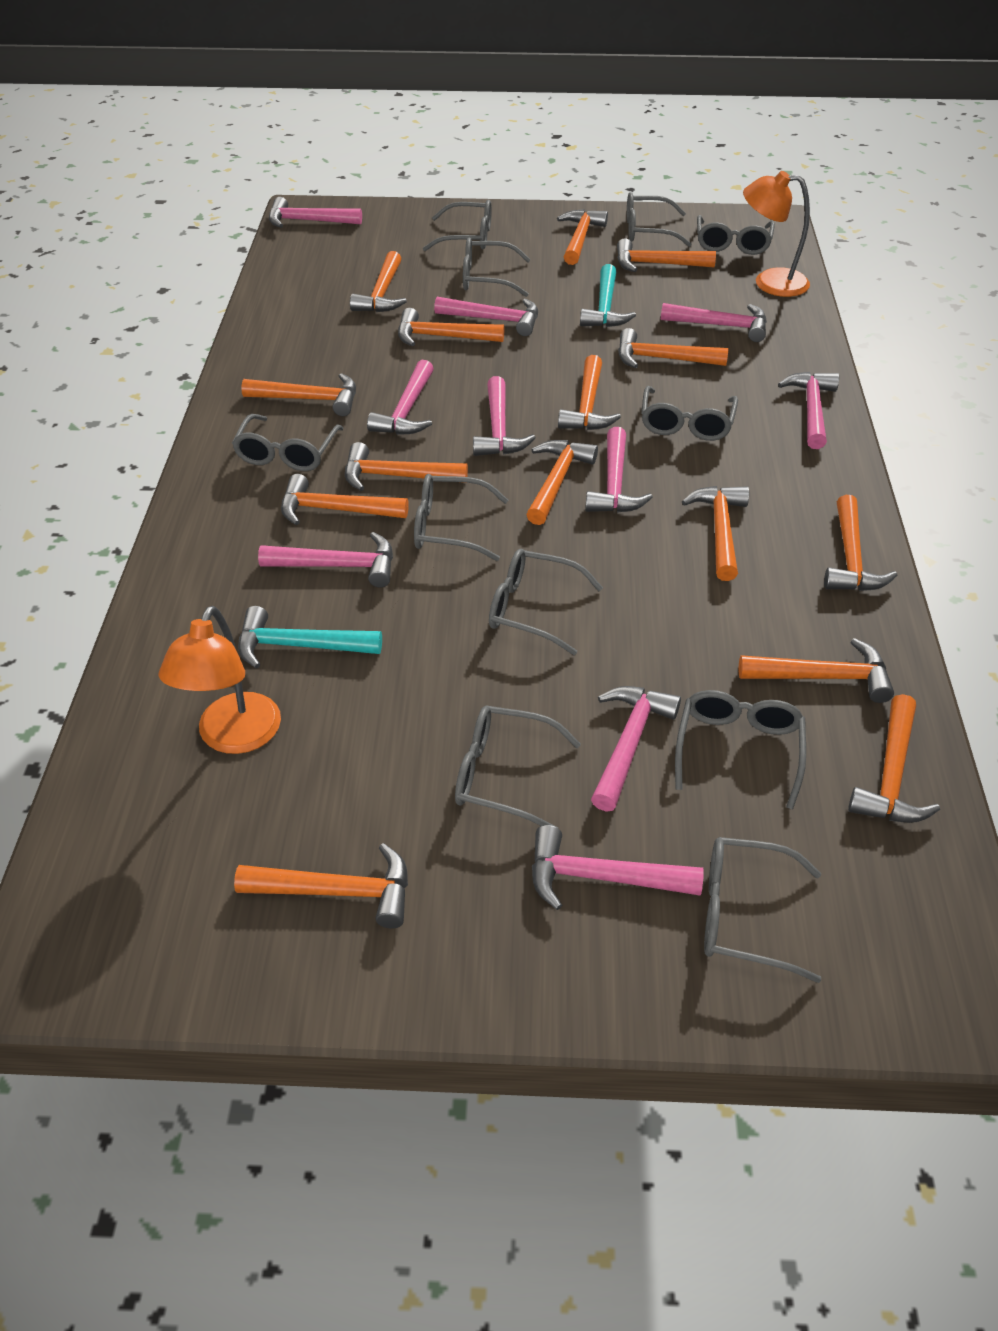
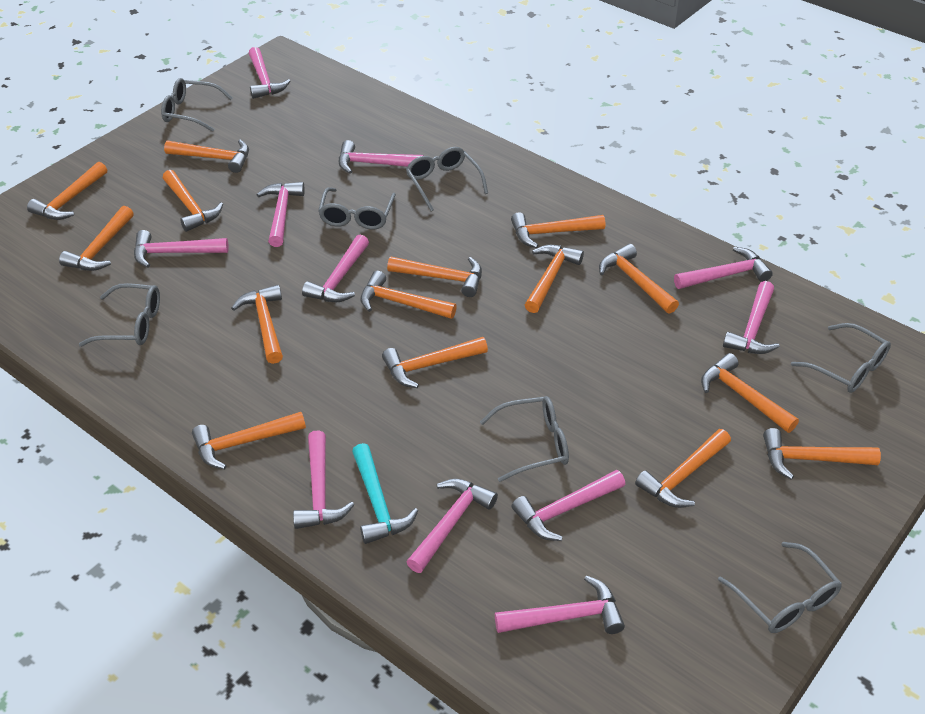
grey glasses: 11 -> 7
orange lamp: 2 -> 0
pink hammer: 10 -> 11
turquoise hammer: 2 -> 1

